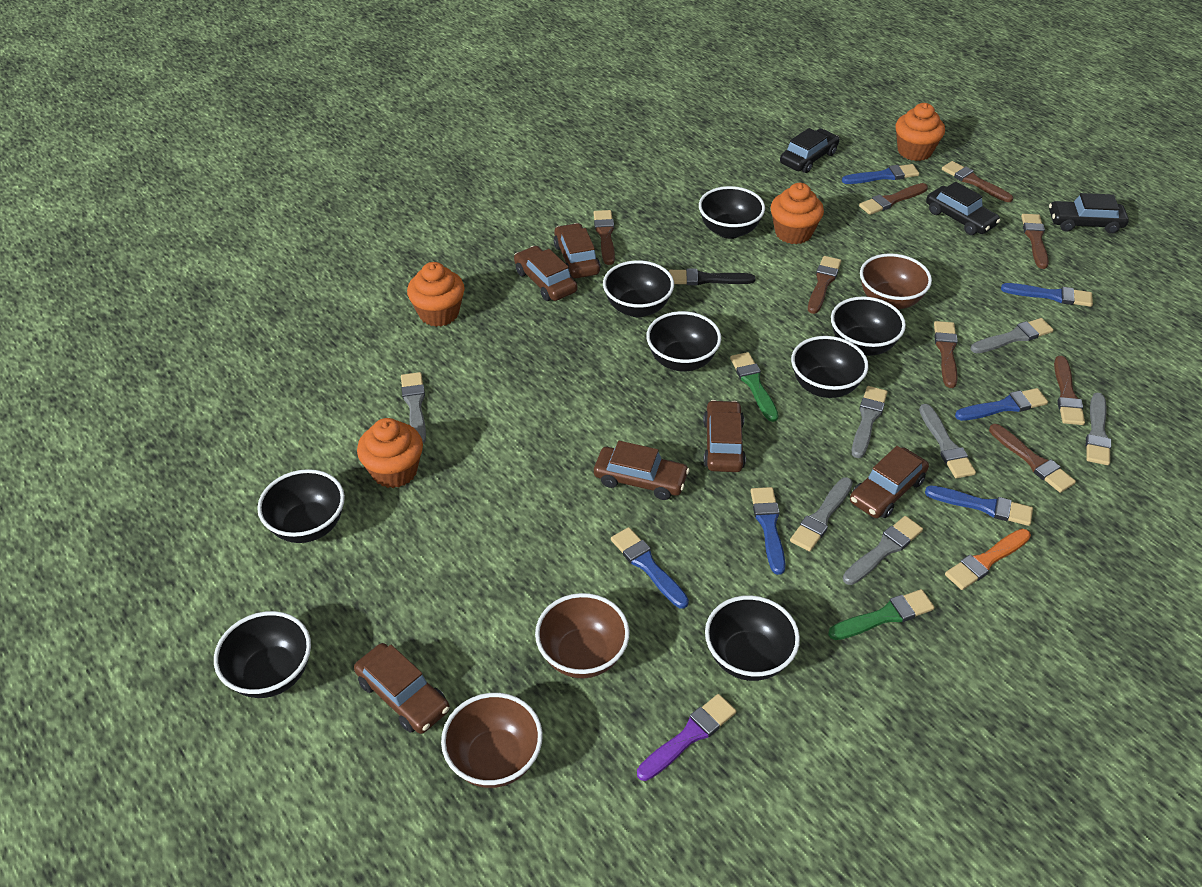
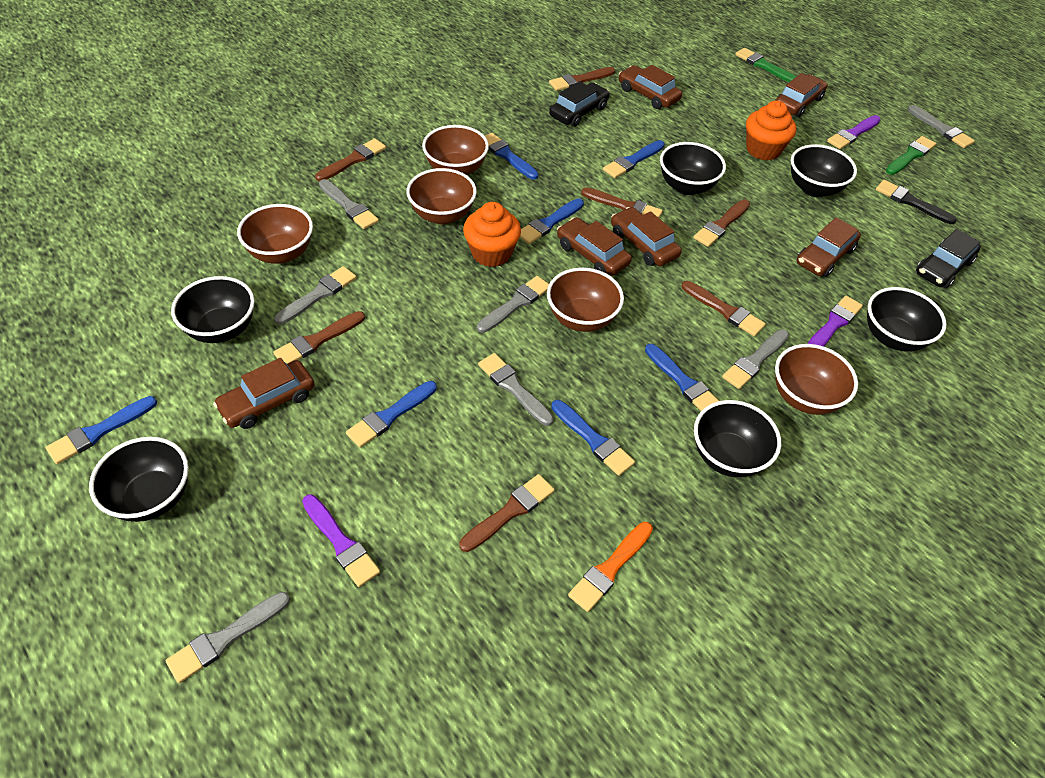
black bowl: 8 -> 6
black car: 3 -> 2
blue brush: 6 -> 7
brown bowl: 3 -> 5
brown brush: 8 -> 7
orange cupcake: 4 -> 2
purple brush: 1 -> 3

